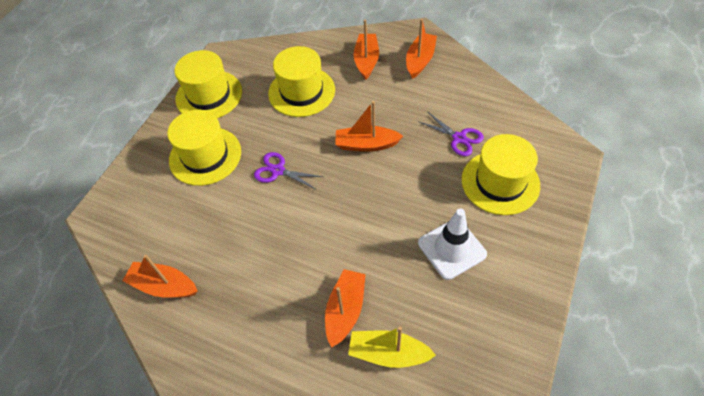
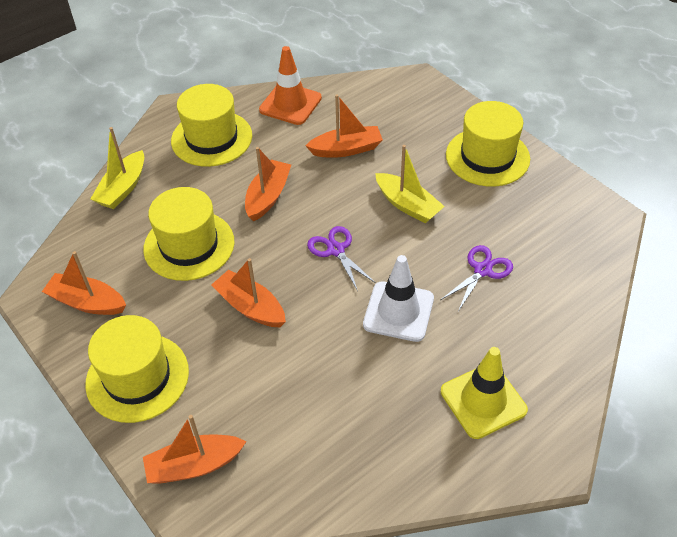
orange traffic cone: 0 -> 1
yellow boat: 1 -> 2
yellow traffic cone: 0 -> 1

